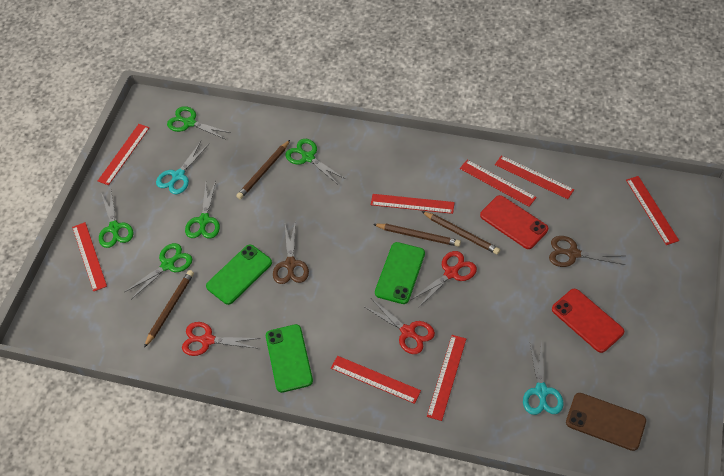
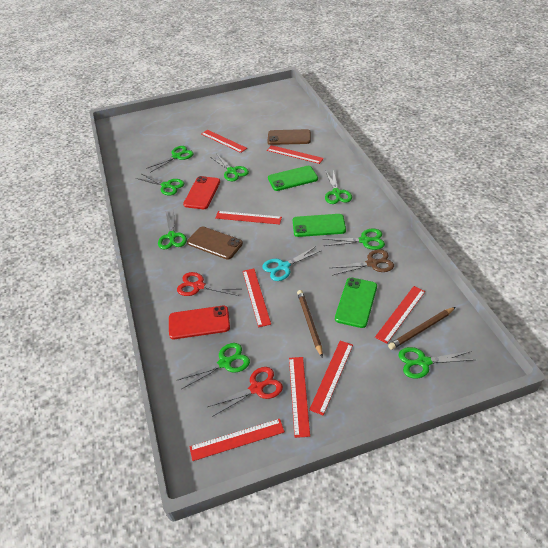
brown pencil: 4 -> 2
brown phone: 1 -> 2
brown scissors: 2 -> 1
green scissors: 5 -> 8
red scissors: 3 -> 2
turquoise scissors: 2 -> 1

